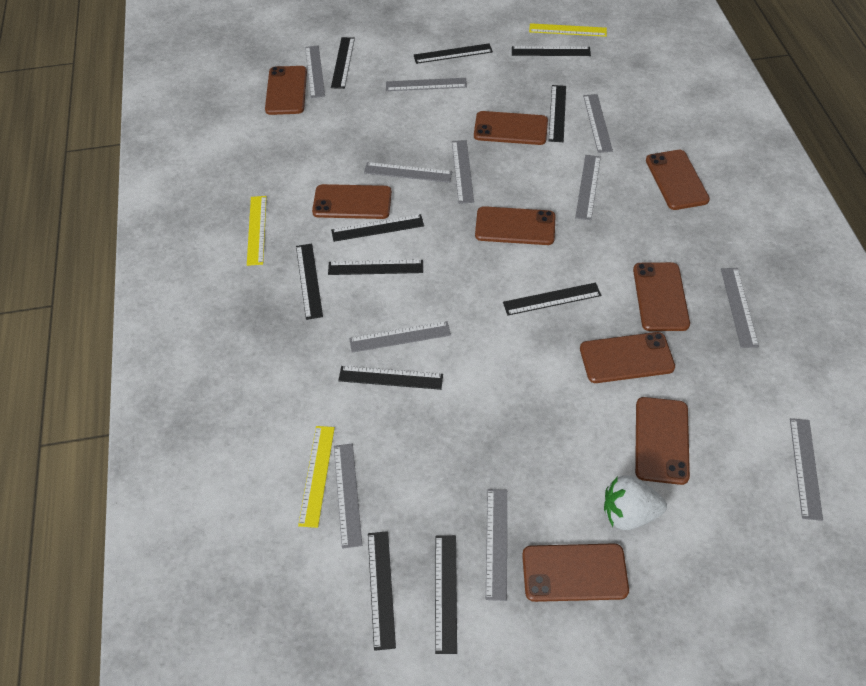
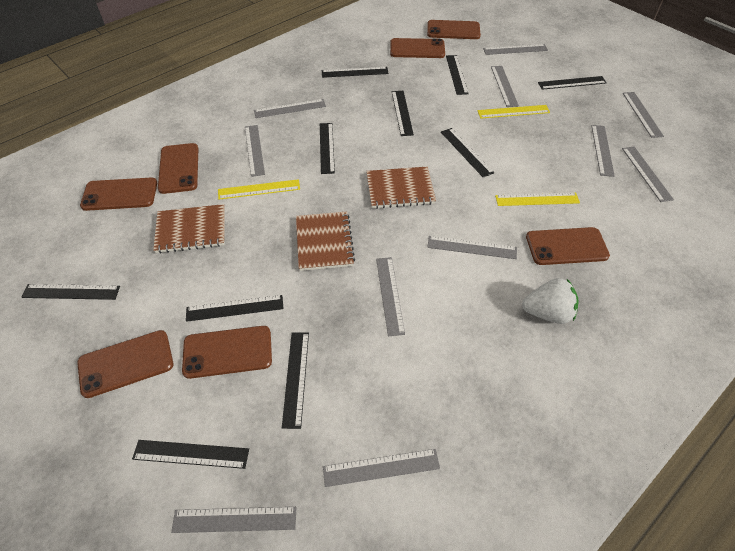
black ruler: 11 -> 10
brown notebook: 0 -> 3
brown phone: 9 -> 7

